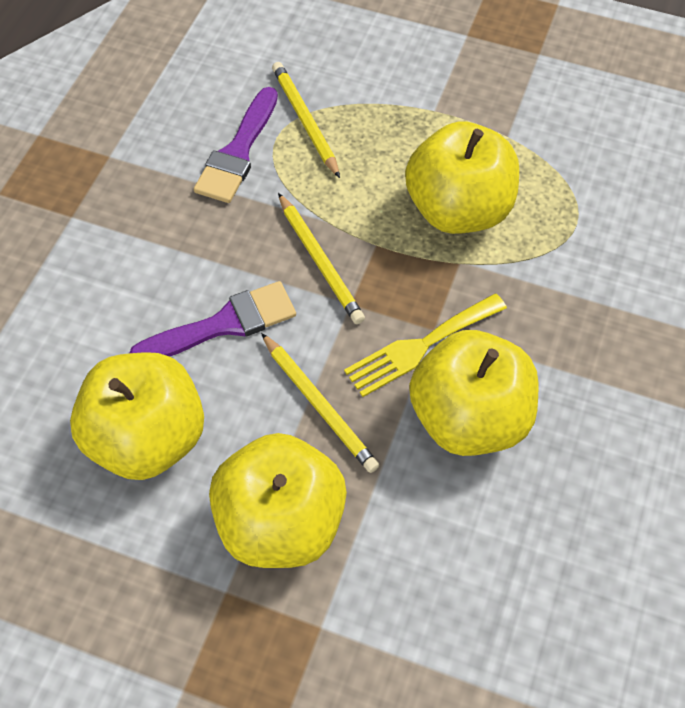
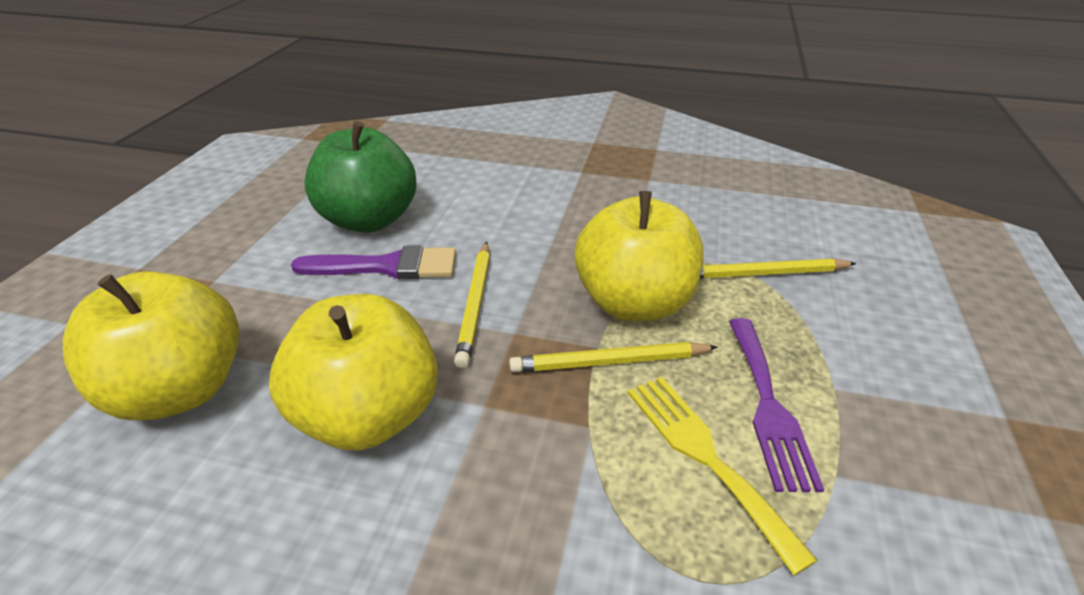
green apple: 0 -> 1
purple brush: 2 -> 1
purple fork: 0 -> 1
yellow apple: 4 -> 3

